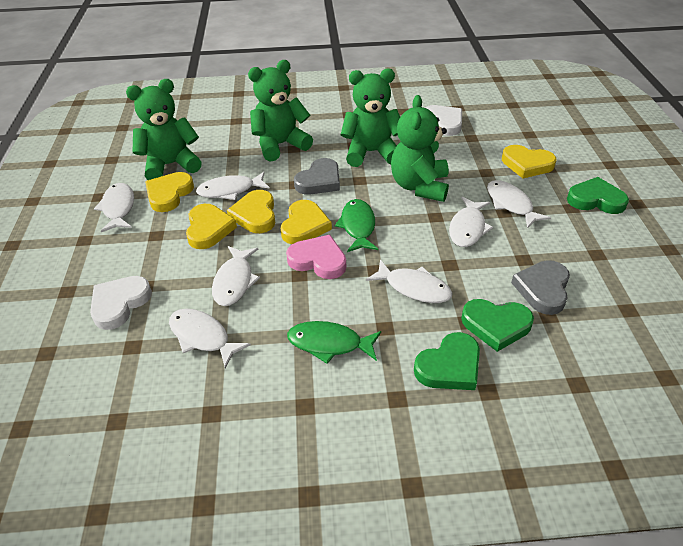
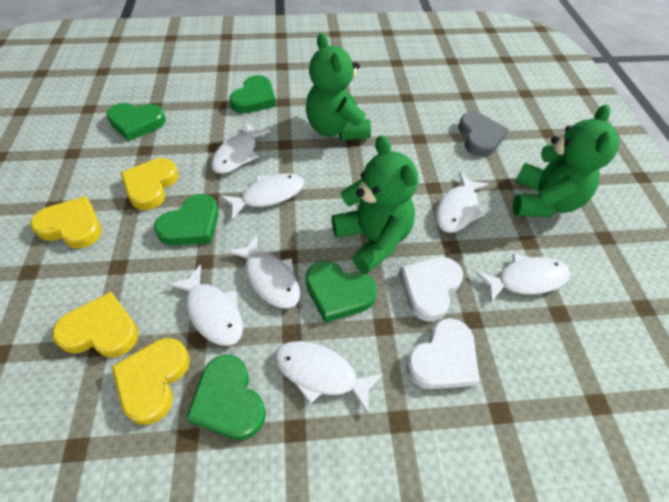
green fish: 2 -> 0
green heart: 3 -> 5
green teddy bear: 4 -> 3
grey heart: 2 -> 1
pink heart: 1 -> 0
yellow heart: 5 -> 4

